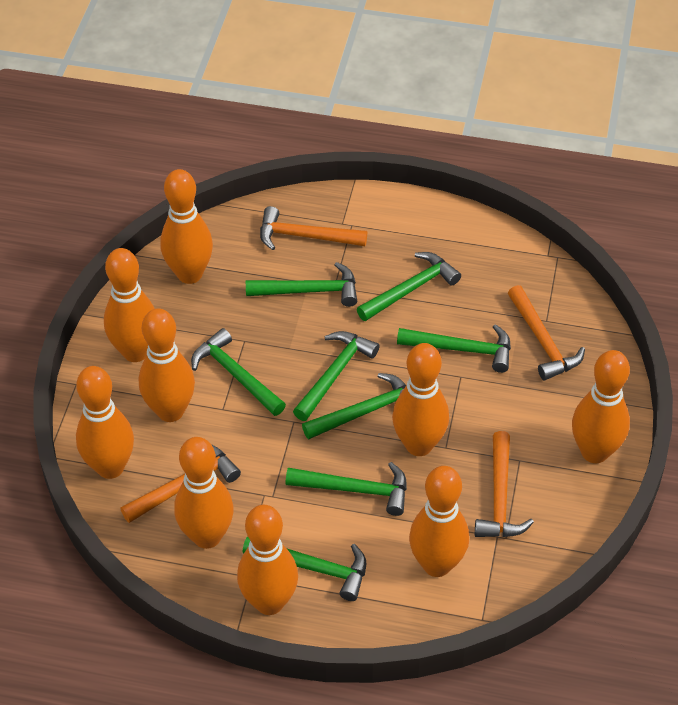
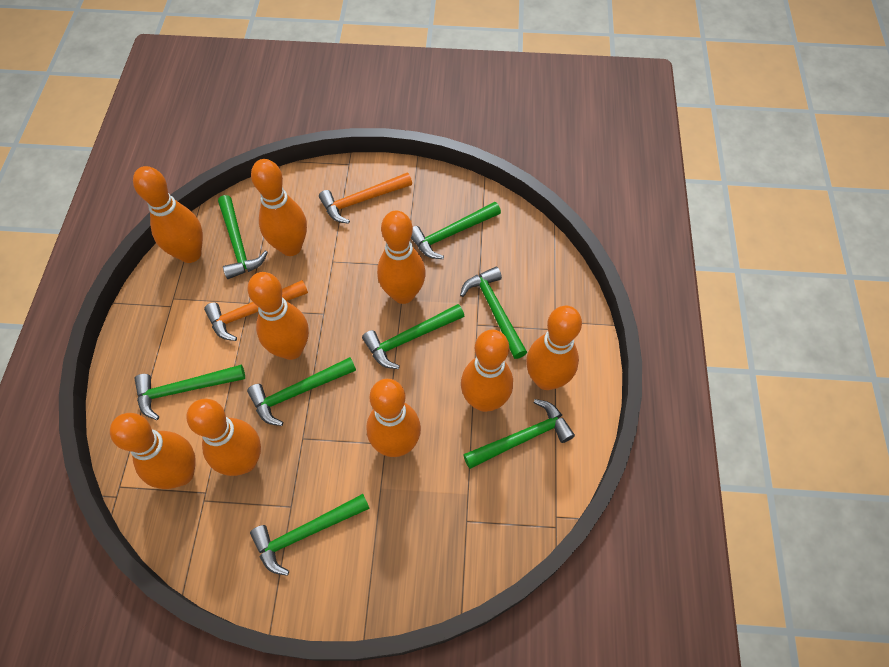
orange hammer: 4 -> 2

